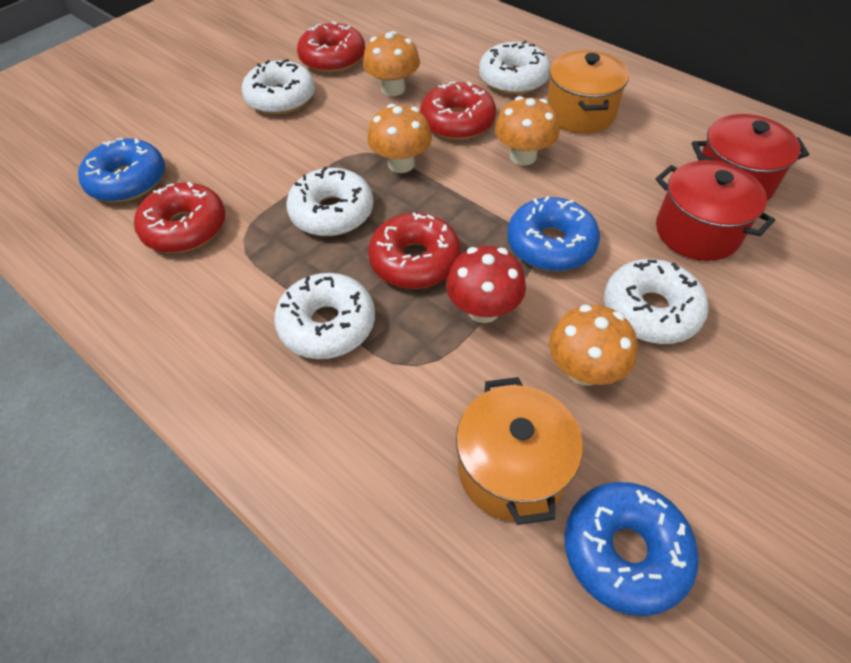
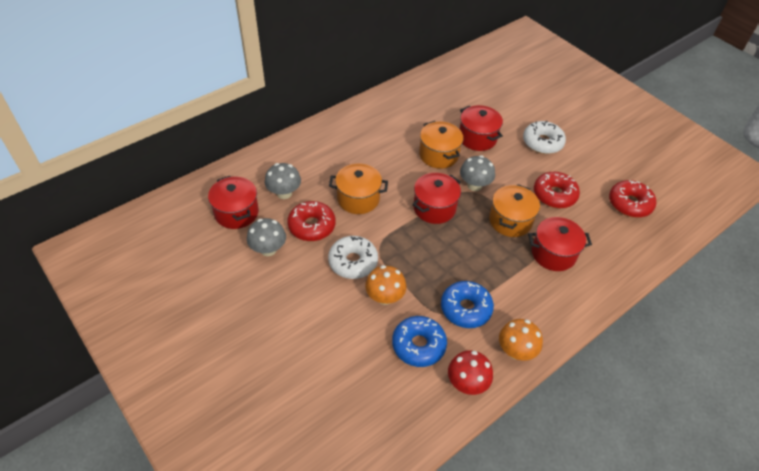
blue donut: 3 -> 2
grey mushroom: 0 -> 3
orange mushroom: 4 -> 2
orange pot: 2 -> 3
red donut: 4 -> 3
red pot: 2 -> 4
white donut: 5 -> 2

